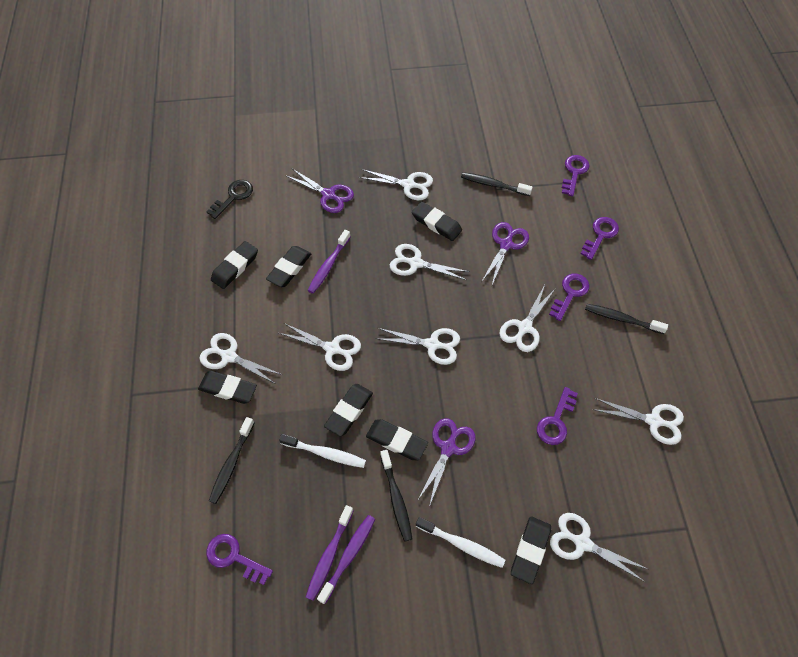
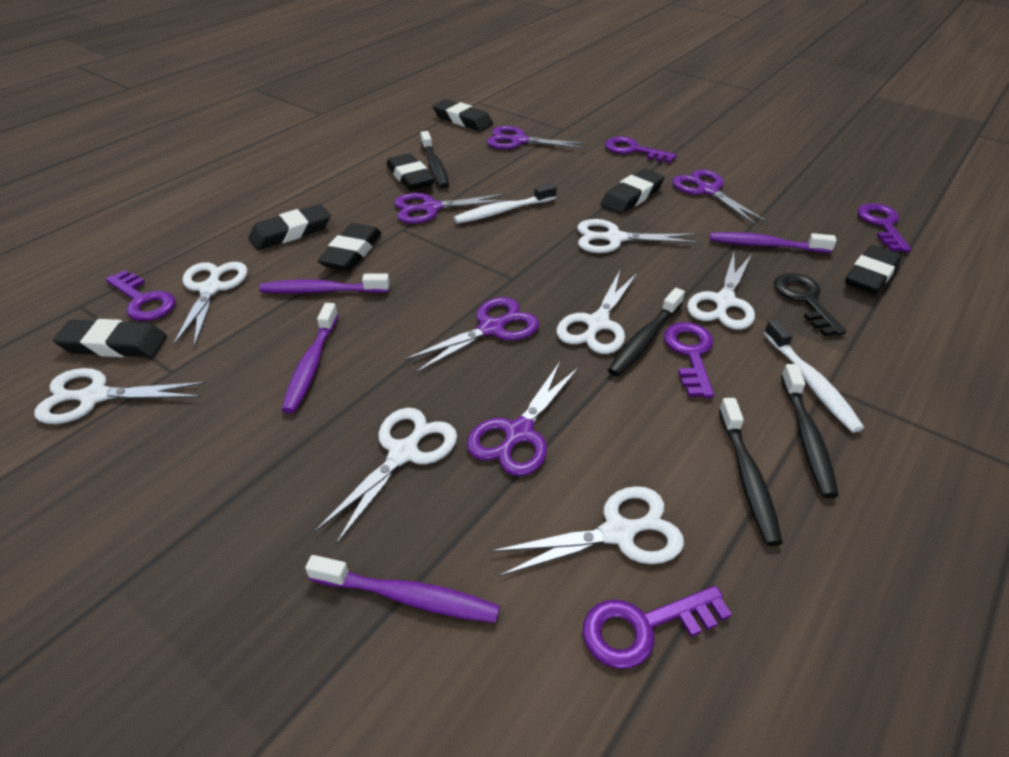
purple scissors: 3 -> 5
purple toothbrush: 3 -> 4
white scissors: 8 -> 7

